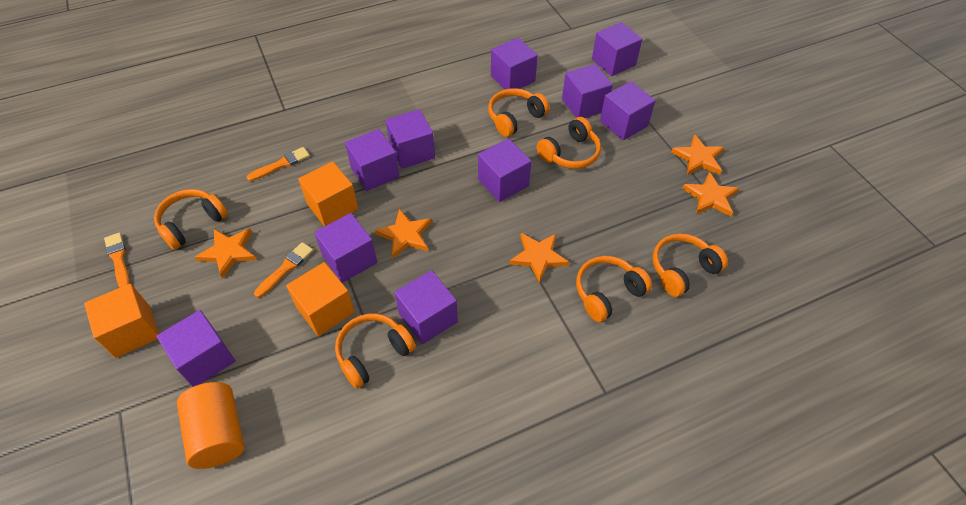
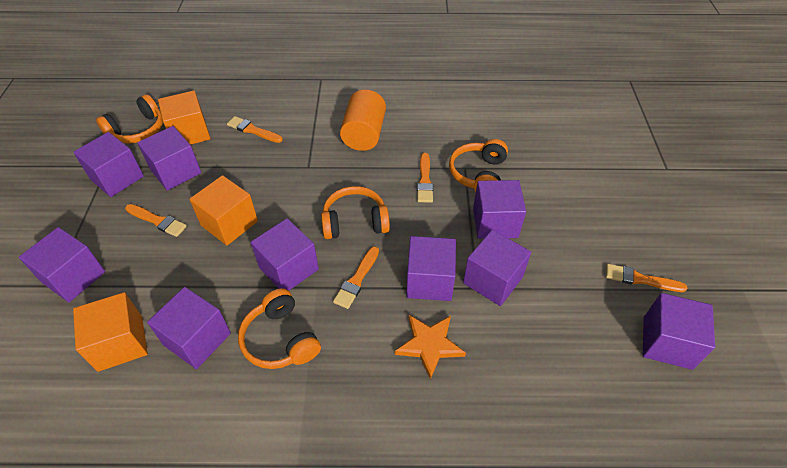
orange brush: 3 -> 5
orange headphones: 6 -> 4
orange star: 5 -> 1
purple cube: 10 -> 9

